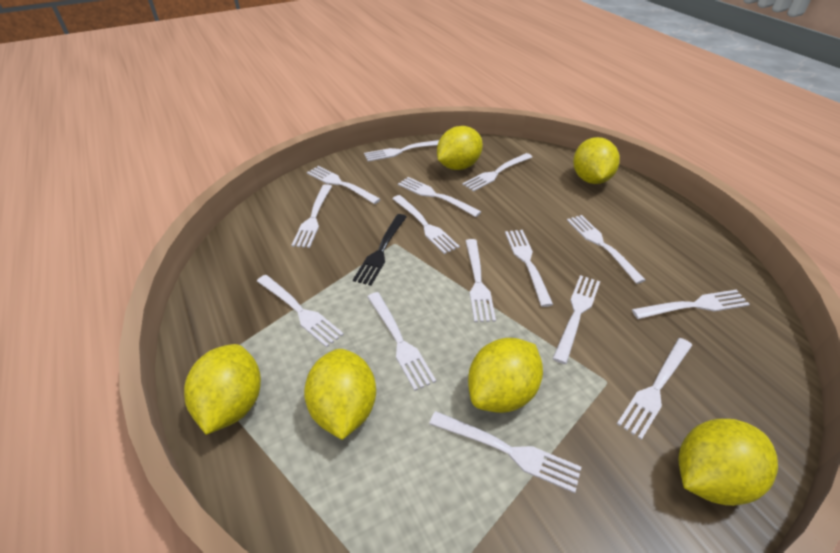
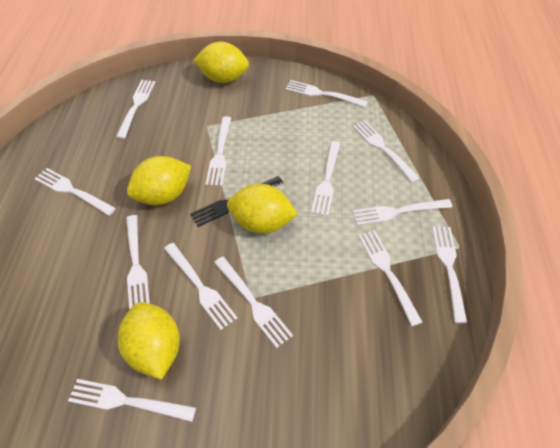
white fork: 15 -> 13
yellow lemon: 6 -> 4

